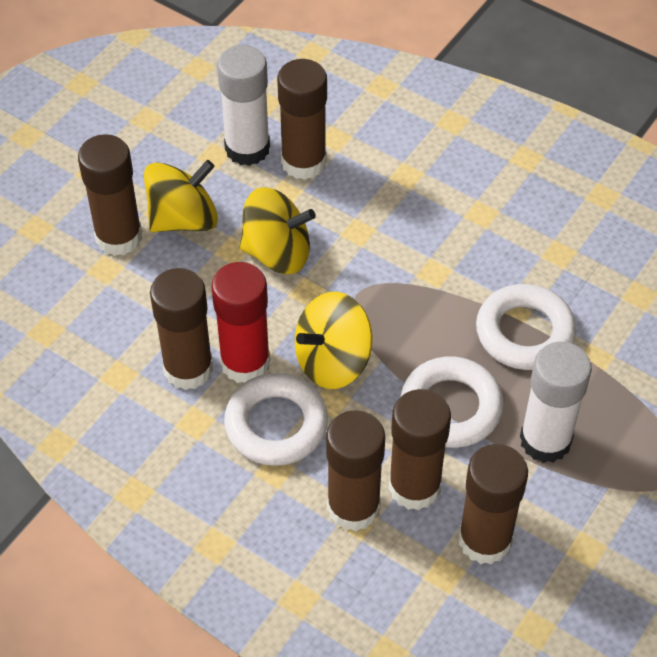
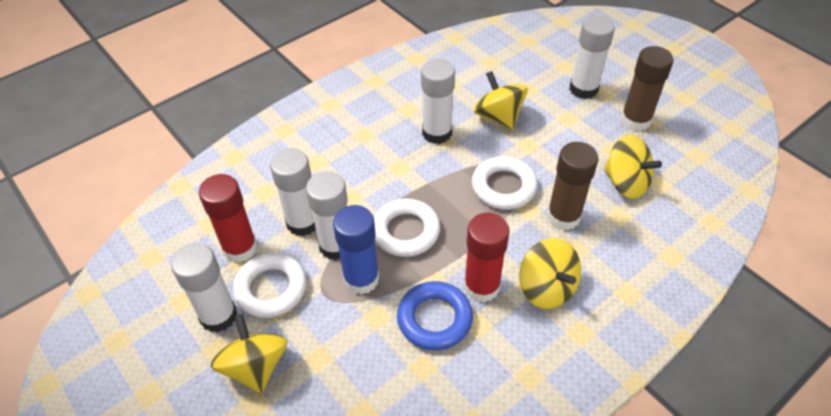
blue glue stick: 0 -> 1
blue ring: 0 -> 1
brown glue stick: 6 -> 2
red glue stick: 1 -> 2
white glue stick: 2 -> 5
yellow spinning top: 3 -> 4

